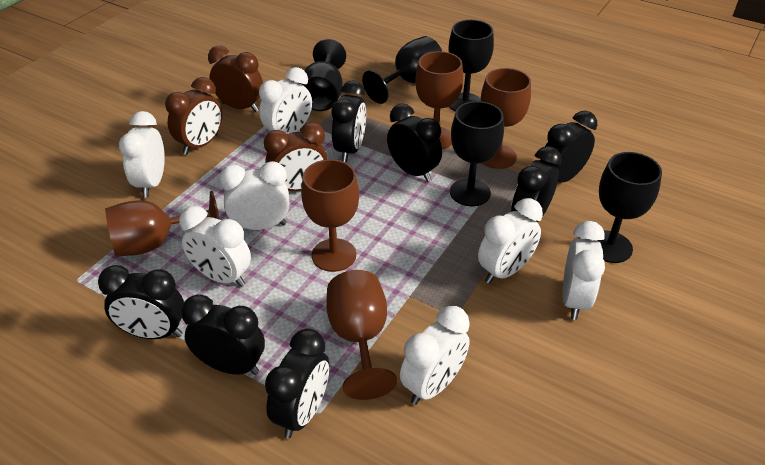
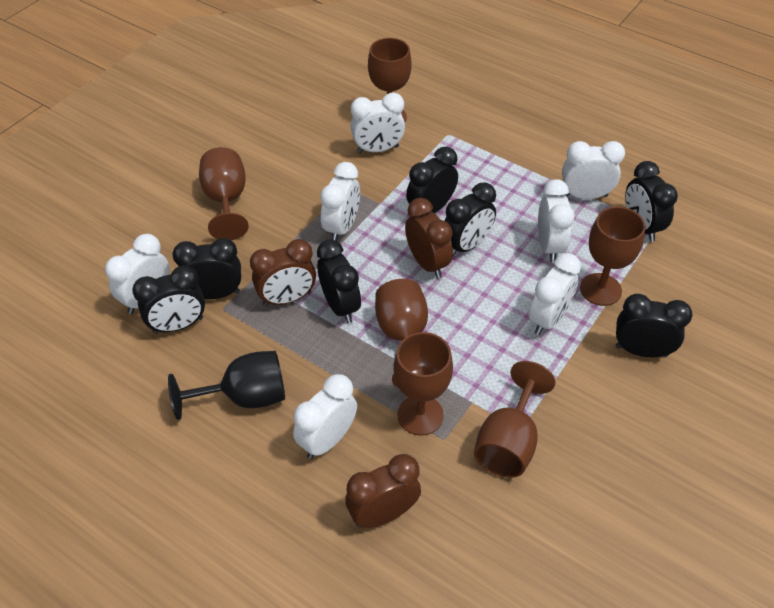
black goblet: 5 -> 1
brown goblet: 5 -> 6

